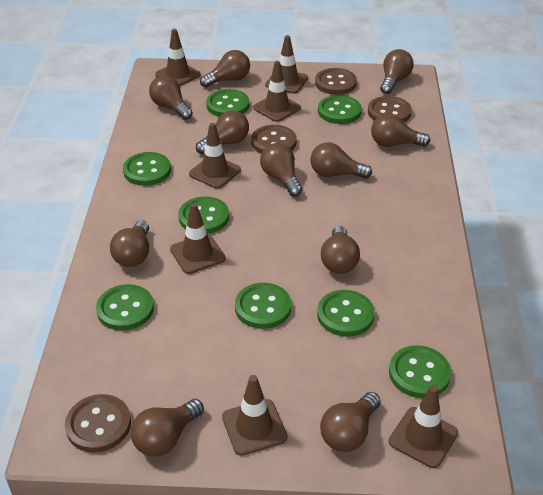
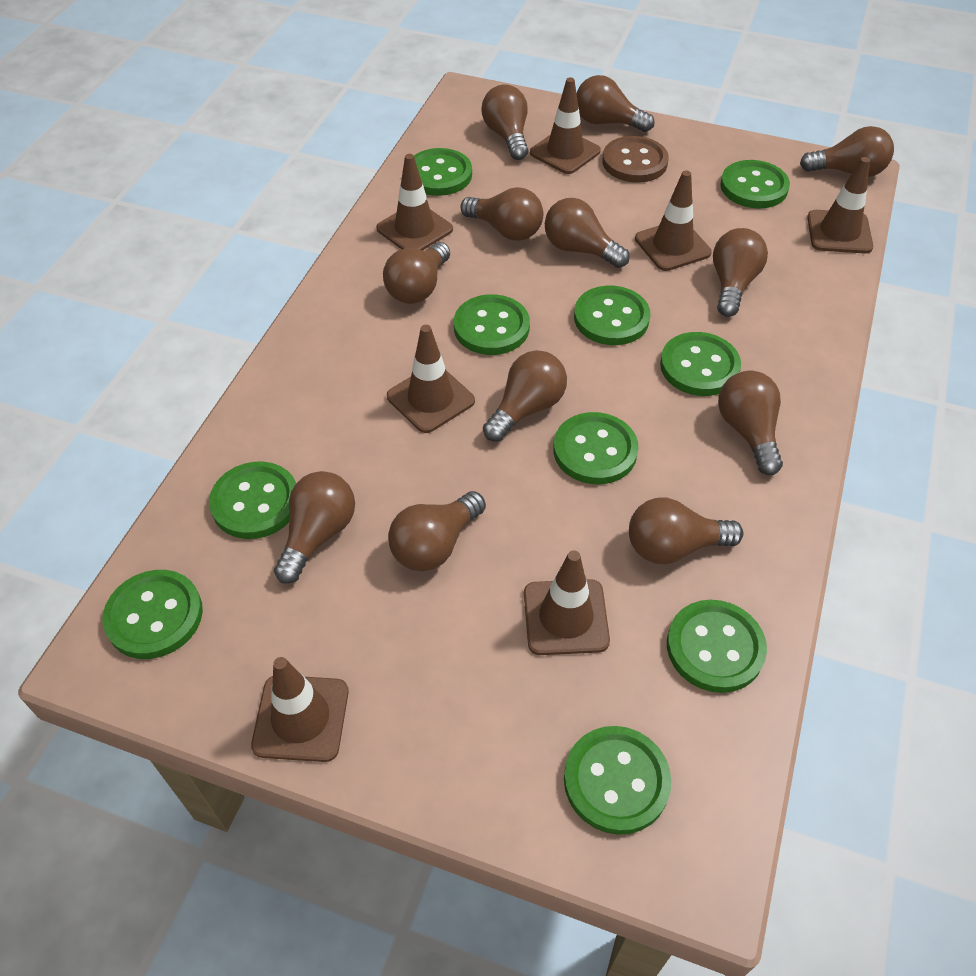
brown button: 4 -> 1
brown light bulb: 11 -> 12
green button: 8 -> 10

